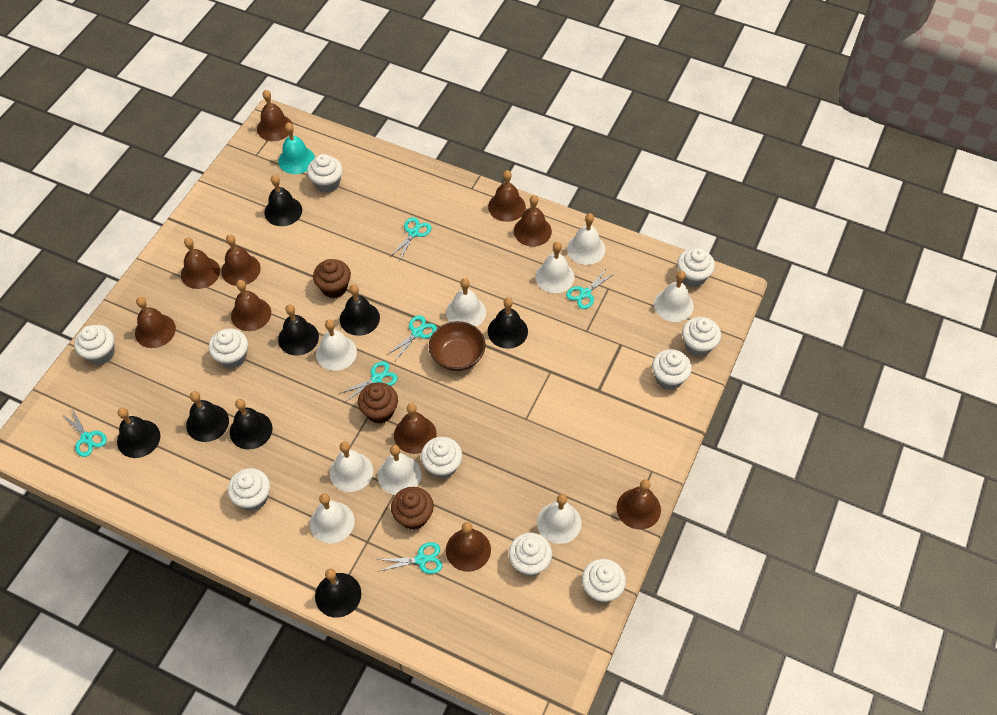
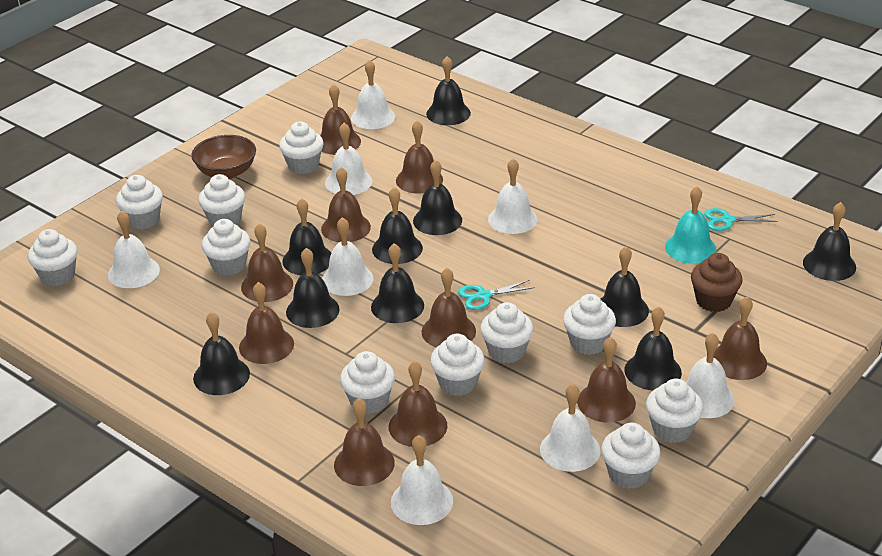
black bell: 8 -> 10
brown cupcake: 3 -> 1
turquoise scissors: 6 -> 2
white bell: 9 -> 8
white cupcake: 10 -> 11

